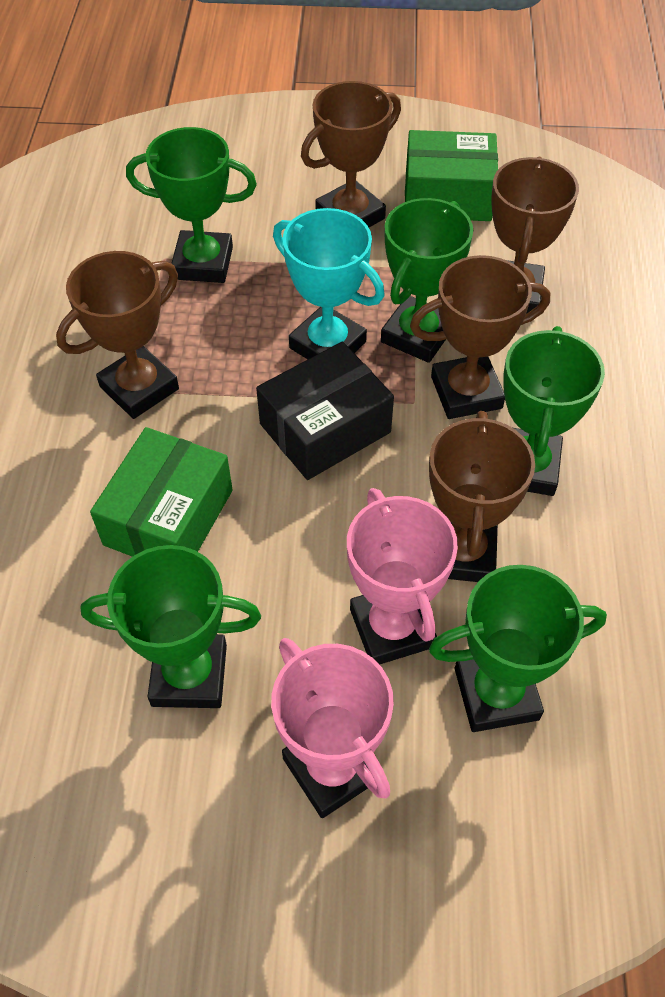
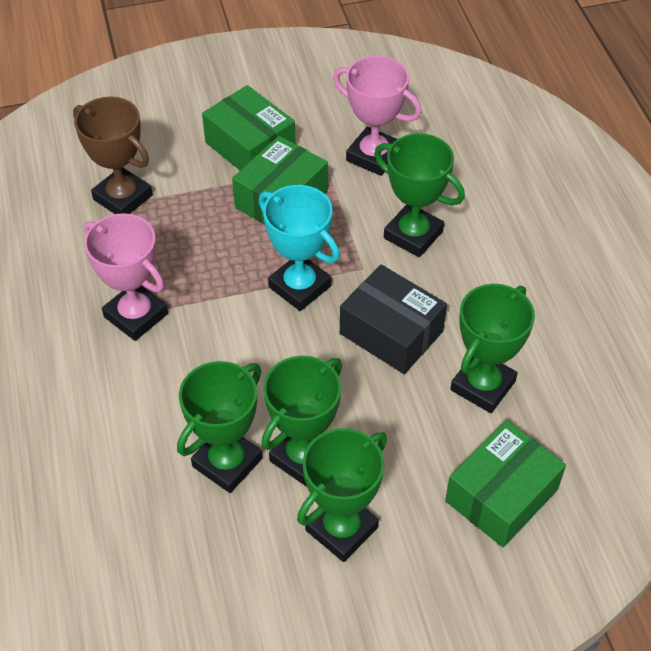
brown trophy: 5 -> 1
green box: 2 -> 3

